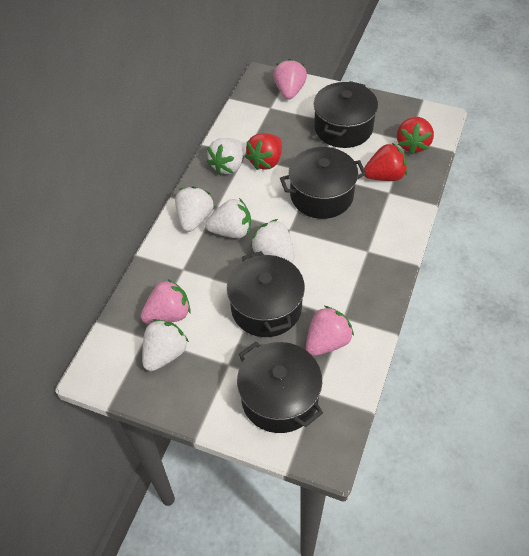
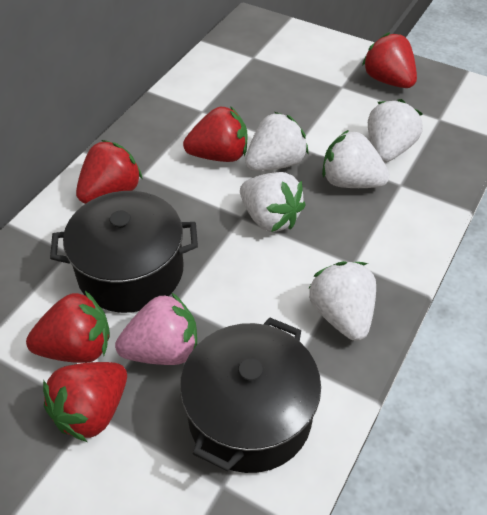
black pot: 4 -> 2
pink strawberry: 3 -> 1
red strawberry: 3 -> 5

